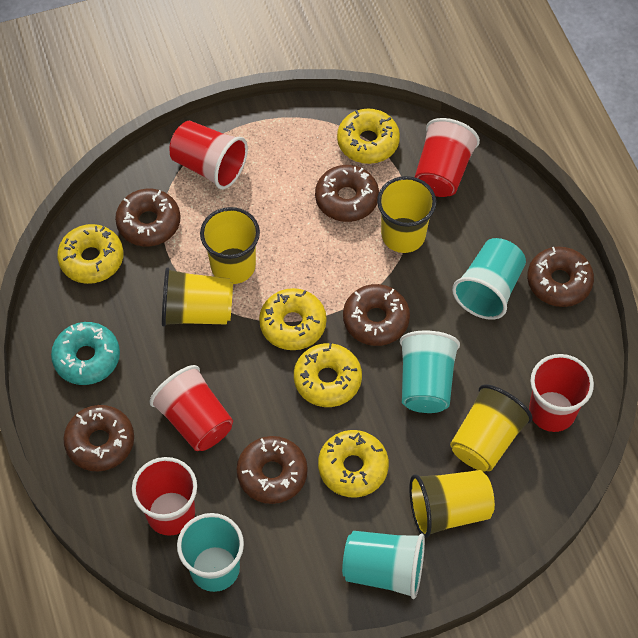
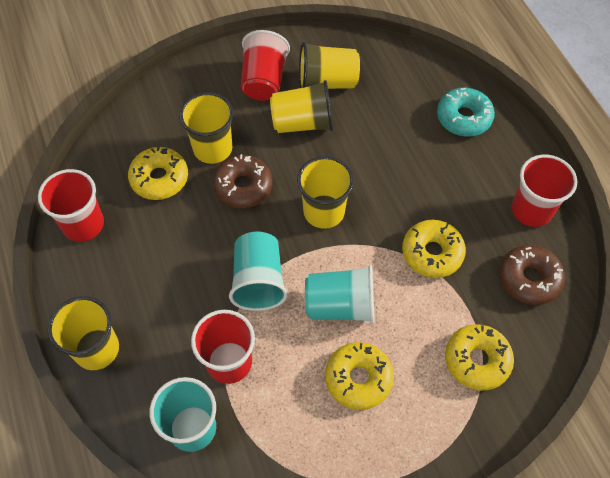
brown donut: 6 -> 2
red cup: 5 -> 4
turquoise cup: 4 -> 3
yellow donut: 5 -> 4

